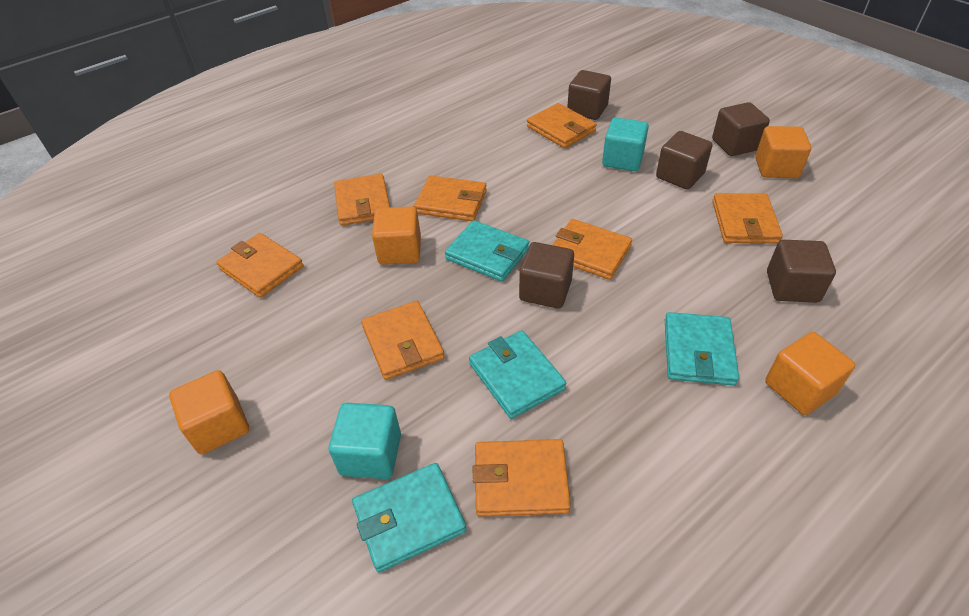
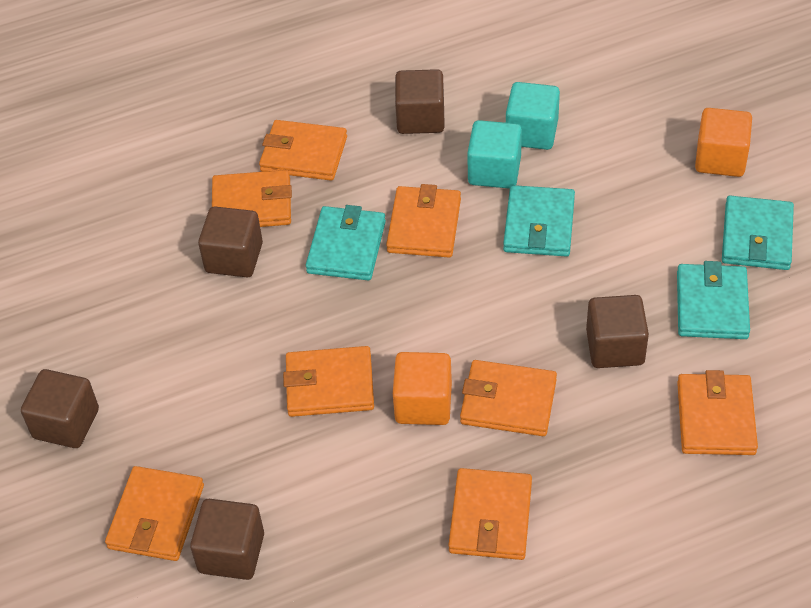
orange cube: 4 -> 2

